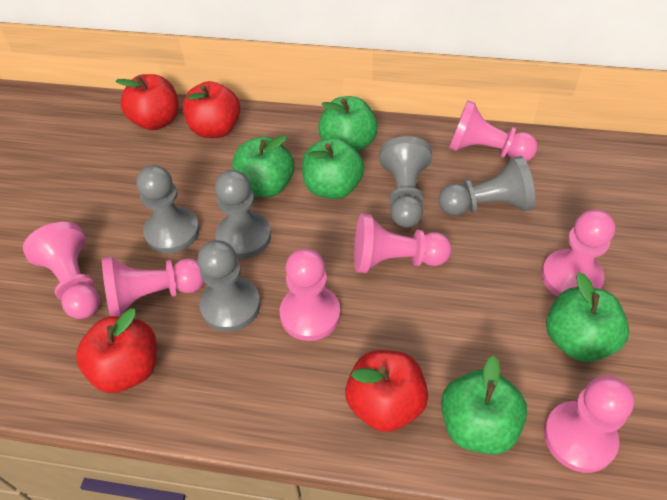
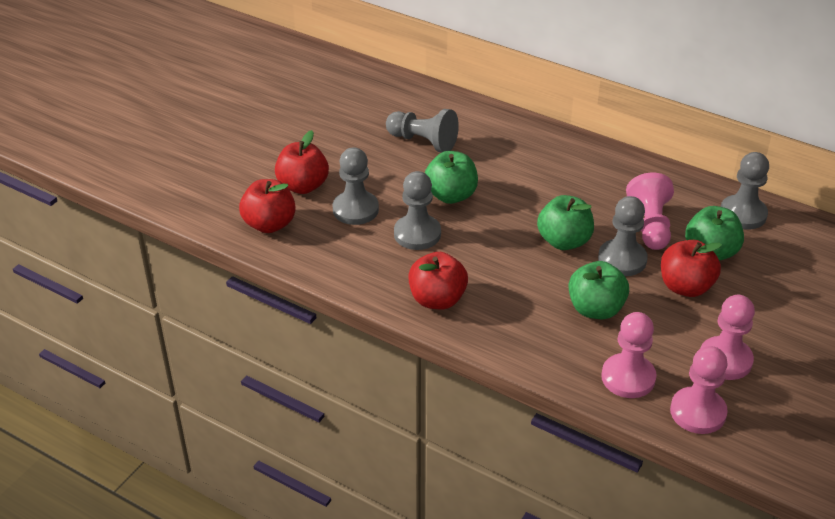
green apple: 5 -> 4
pink pawn: 7 -> 4

